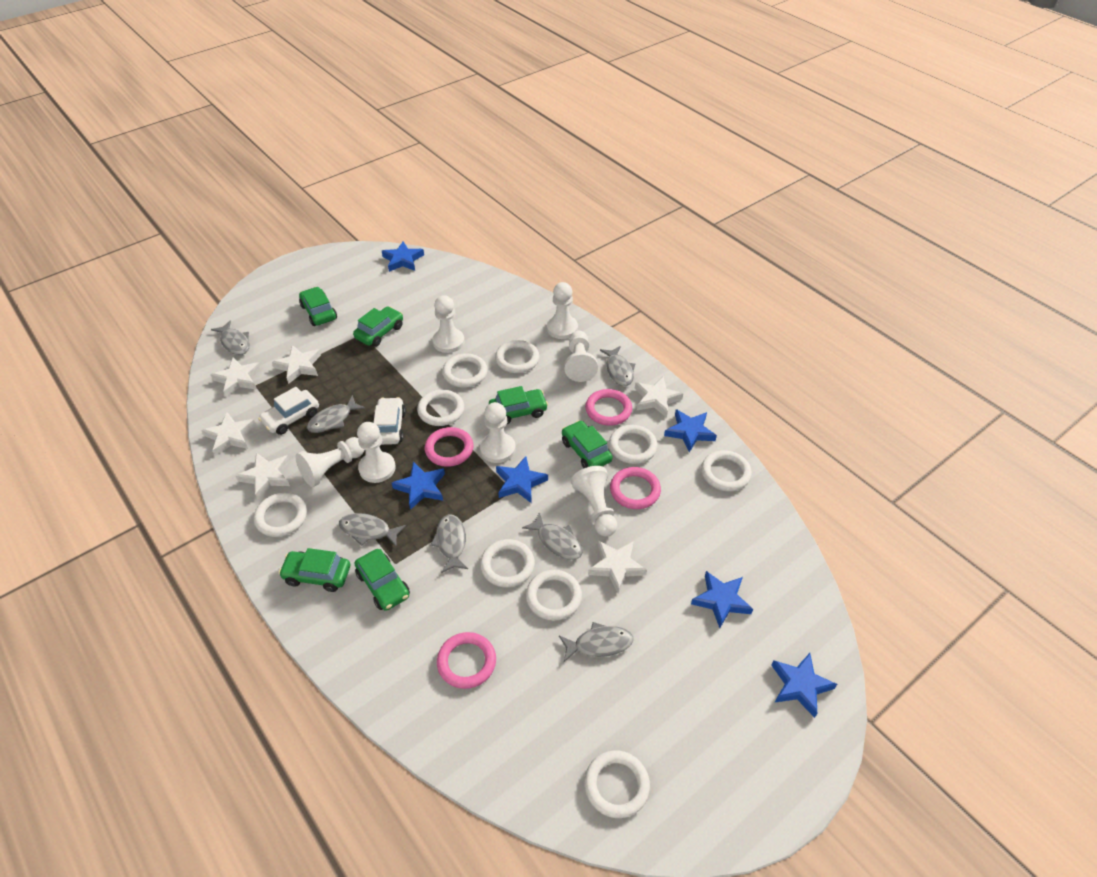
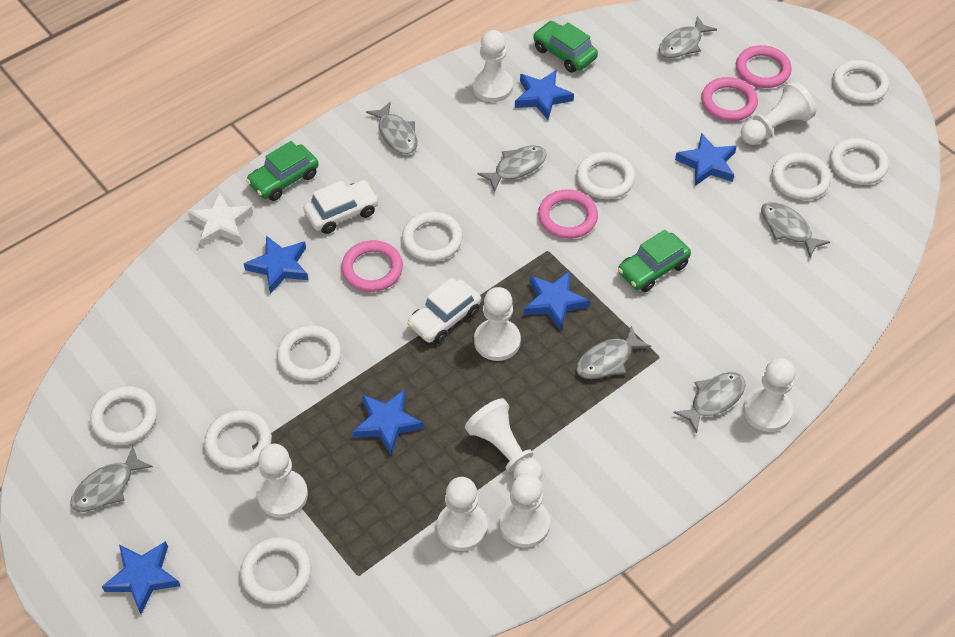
green car: 6 -> 3
white pawn: 7 -> 8
white star: 6 -> 1

